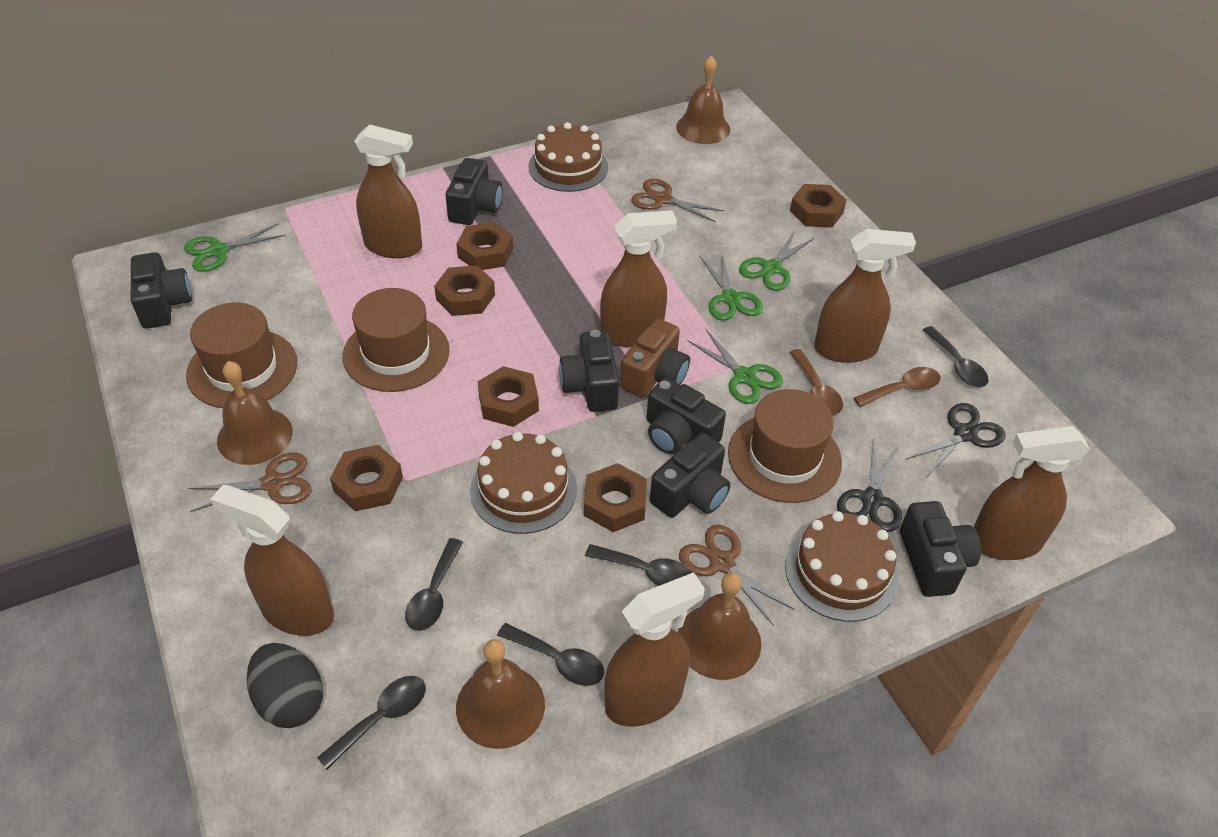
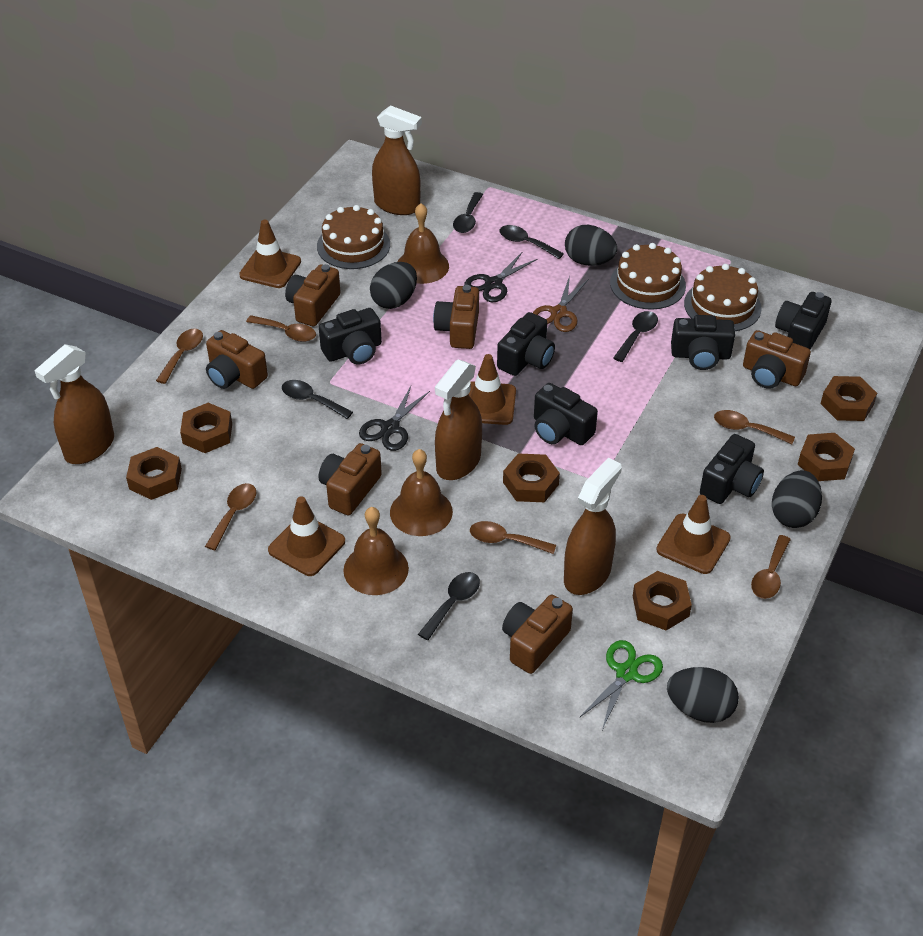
black egg: 1 -> 4
brown bell: 4 -> 3
brown camera: 1 -> 6
brown hat: 3 -> 0
brown scissors: 3 -> 1
brown spoon: 2 -> 6
brown spray bottle: 6 -> 4
brown traffic cone: 0 -> 4
green scissors: 4 -> 1

